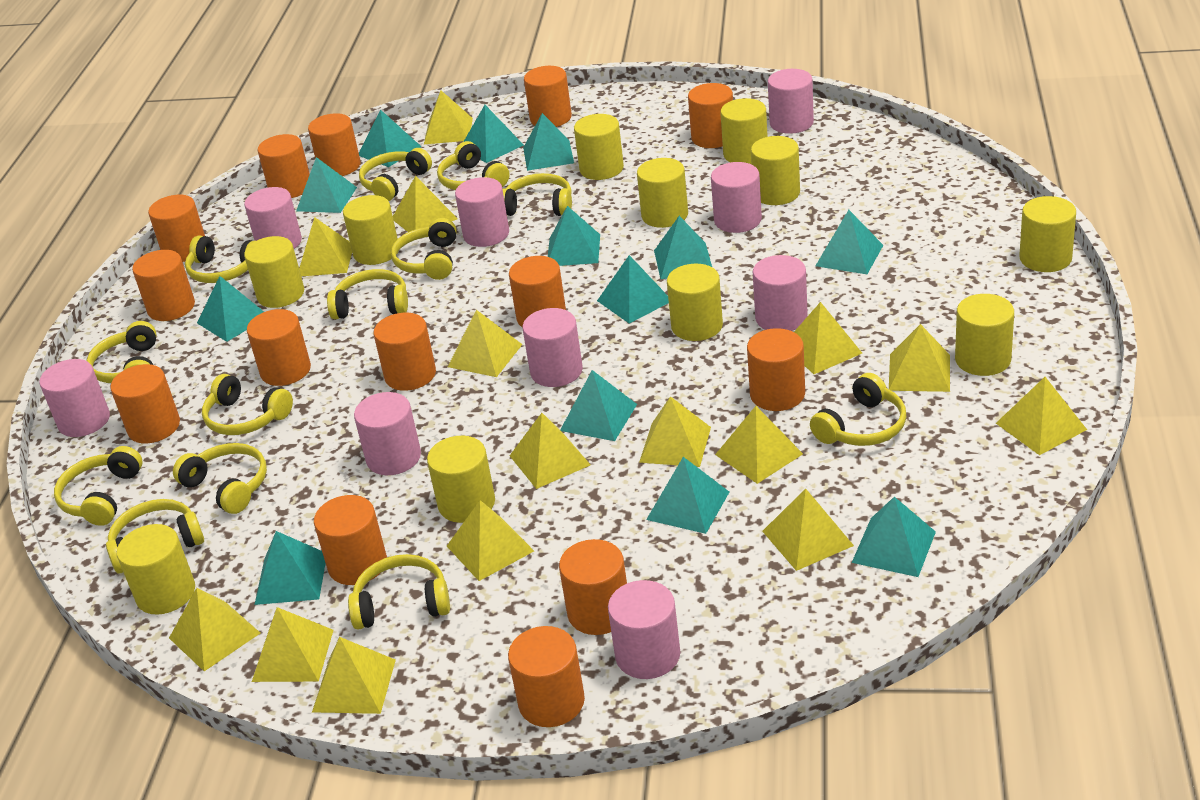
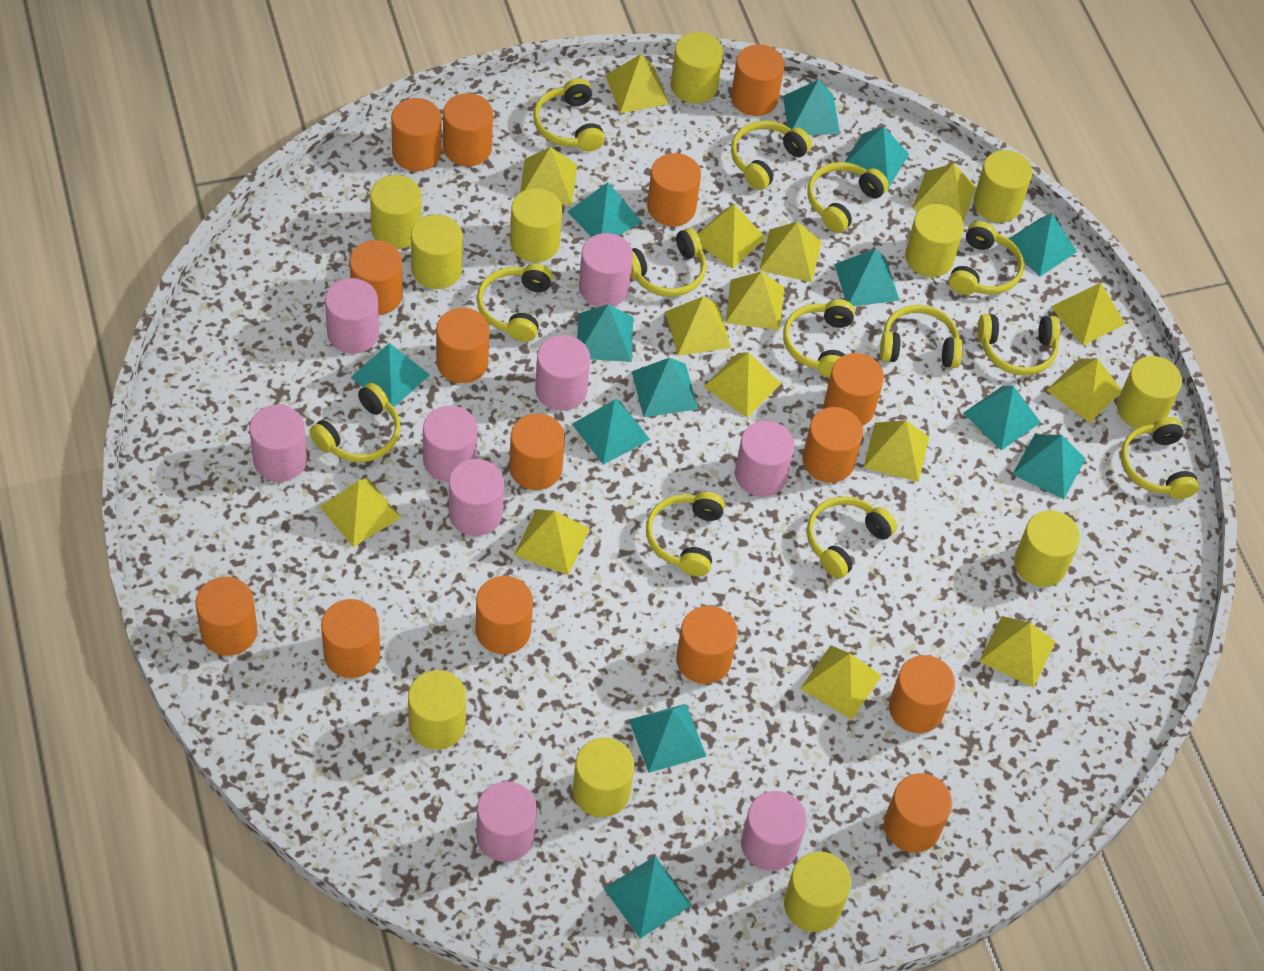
orange cylinder: 14 -> 15

